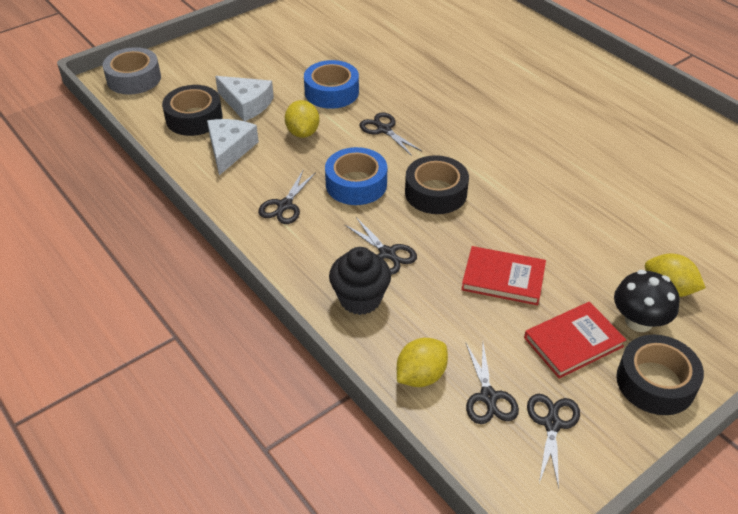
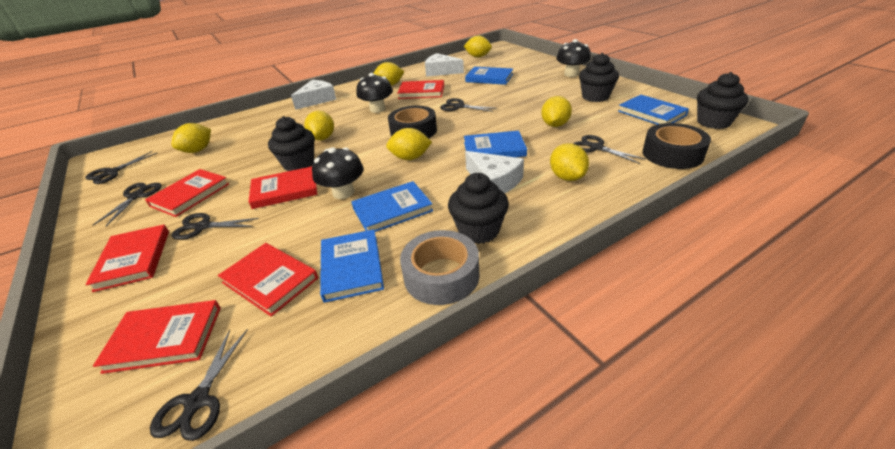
black cupcake: 1 -> 4
black mushroom: 1 -> 3
black scissors: 5 -> 6
black tape: 3 -> 2
blue book: 0 -> 5
blue tape: 2 -> 0
red book: 2 -> 6
white cheese: 2 -> 3
yellow lemon: 3 -> 7

